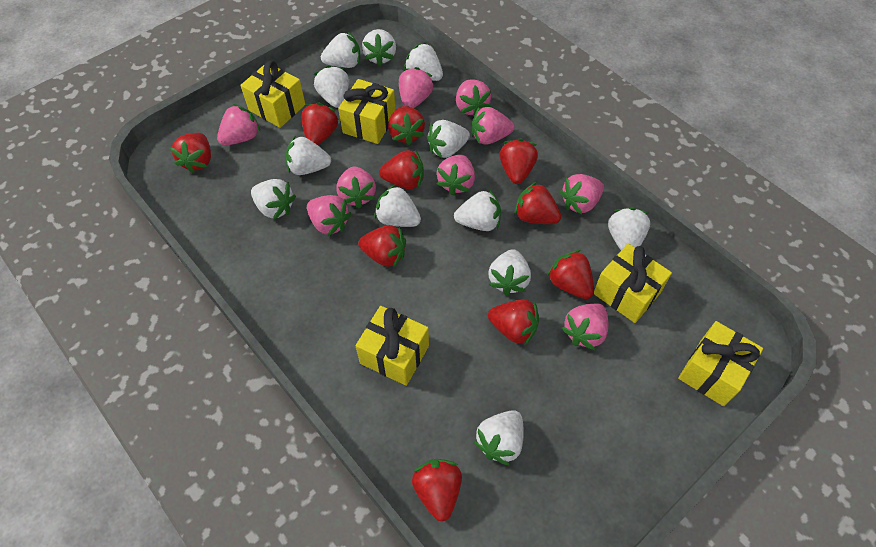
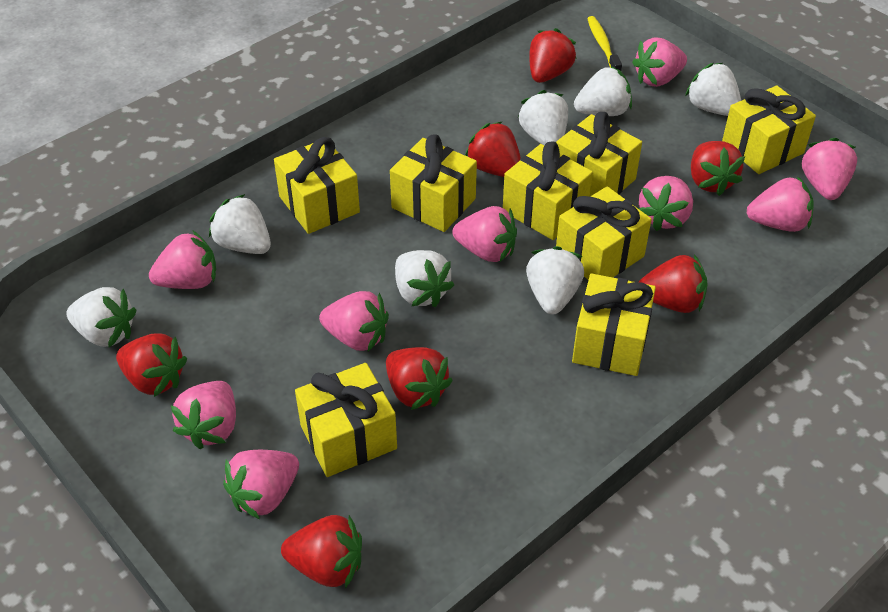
red strawberry: 10 -> 7
white strawberry: 12 -> 7
yellow gift: 5 -> 8
yellow toothbrush: 0 -> 1

